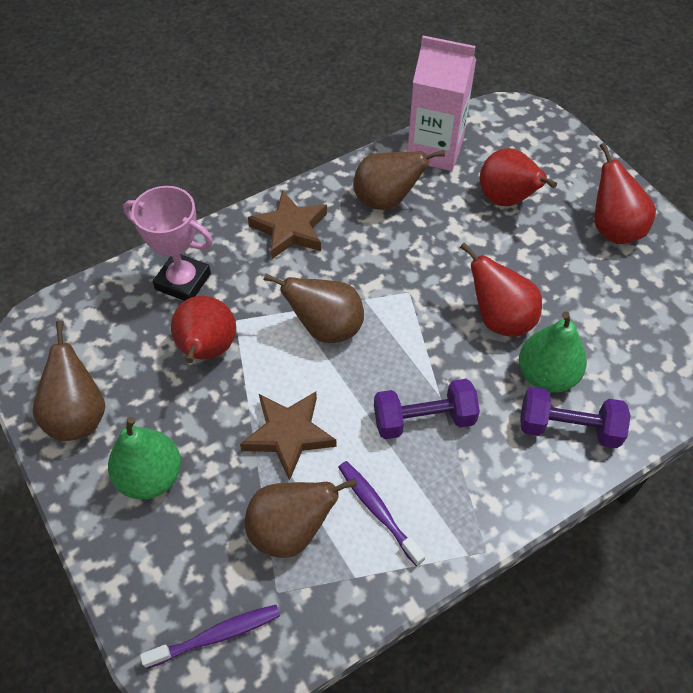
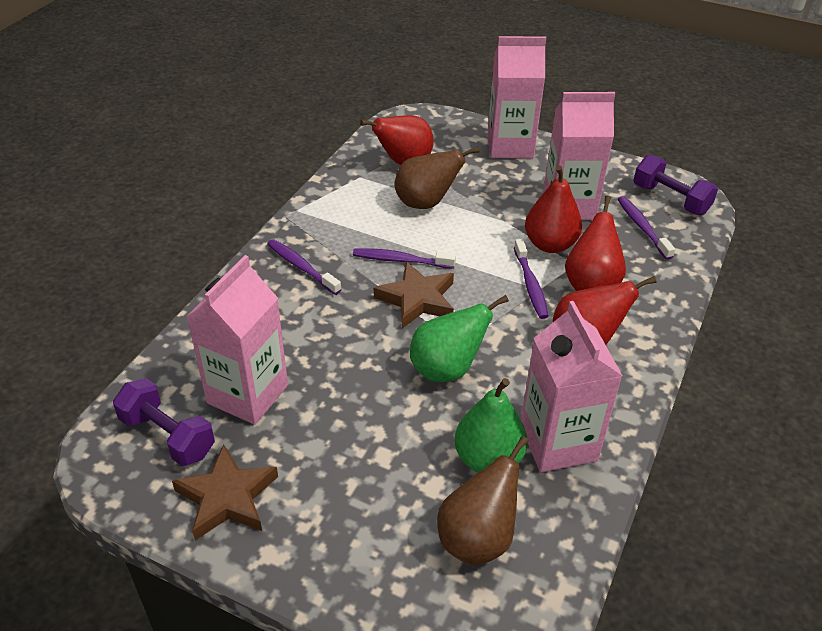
brown pear: 4 -> 2
pink carton: 1 -> 4
pink trophy: 1 -> 0
purple toothbrush: 2 -> 4

